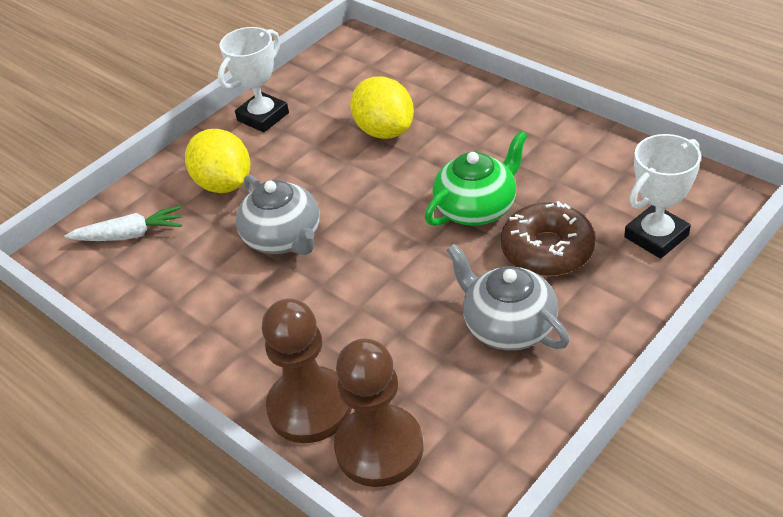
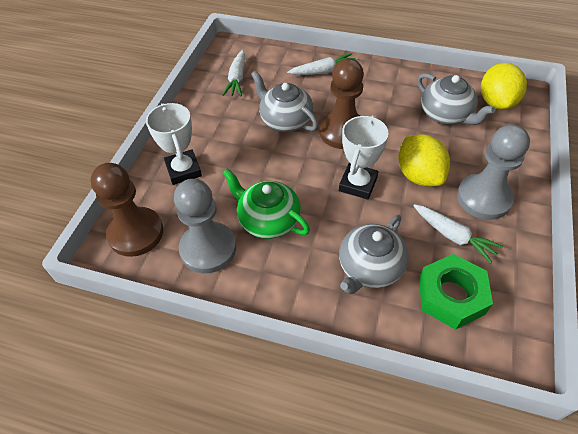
brown donut: 1 -> 0
green nut: 0 -> 1
grey pawn: 0 -> 2
grey teapot: 2 -> 3
white carrot: 1 -> 3

